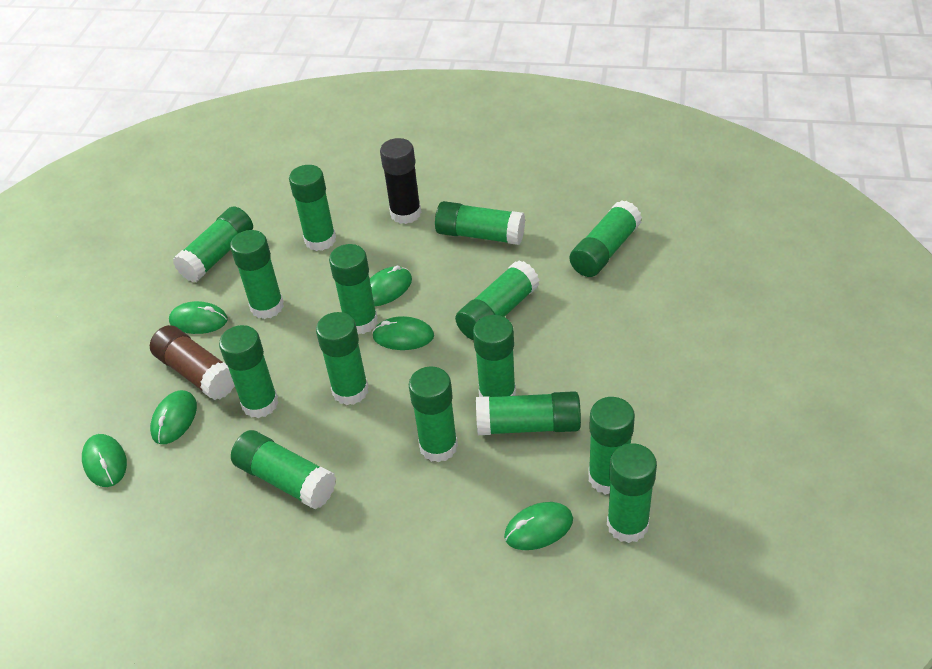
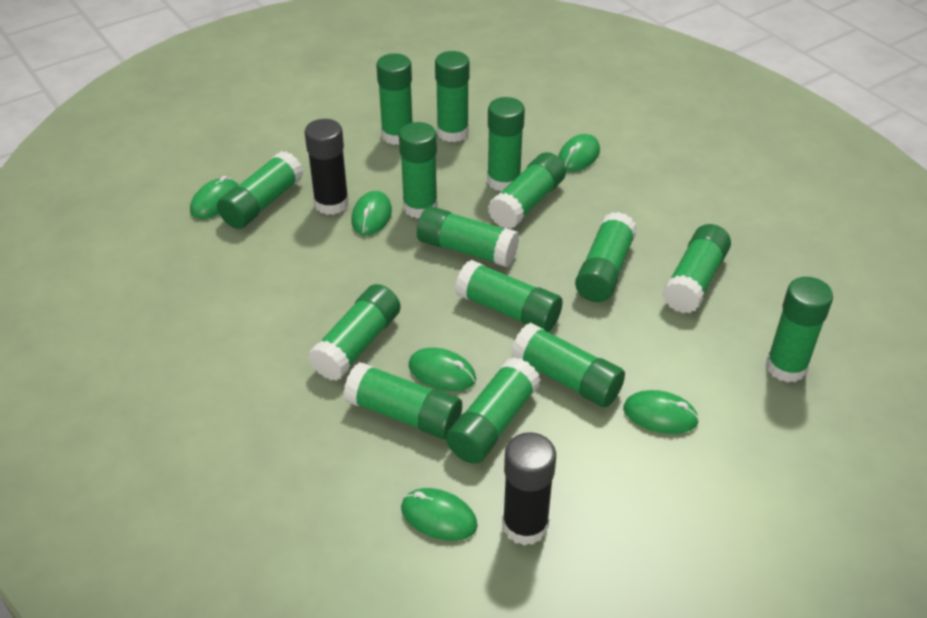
black glue stick: 1 -> 2
brown glue stick: 1 -> 0

